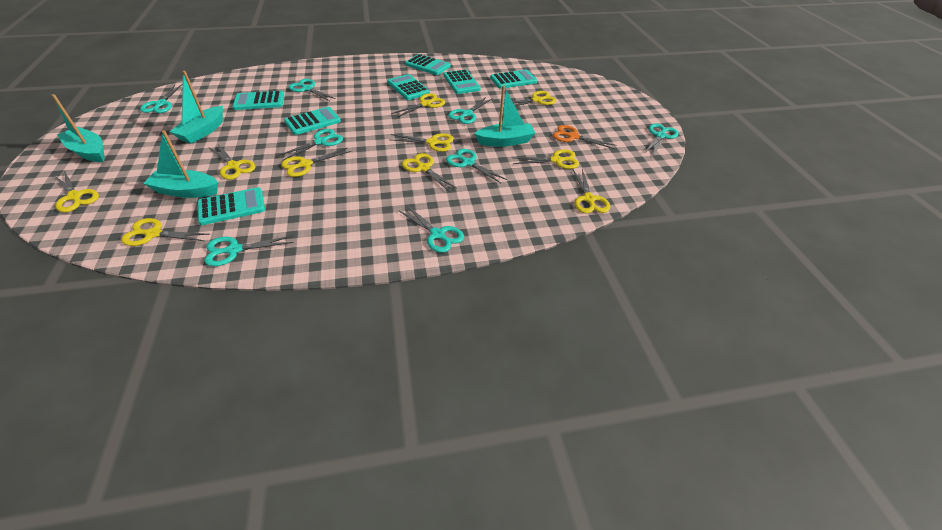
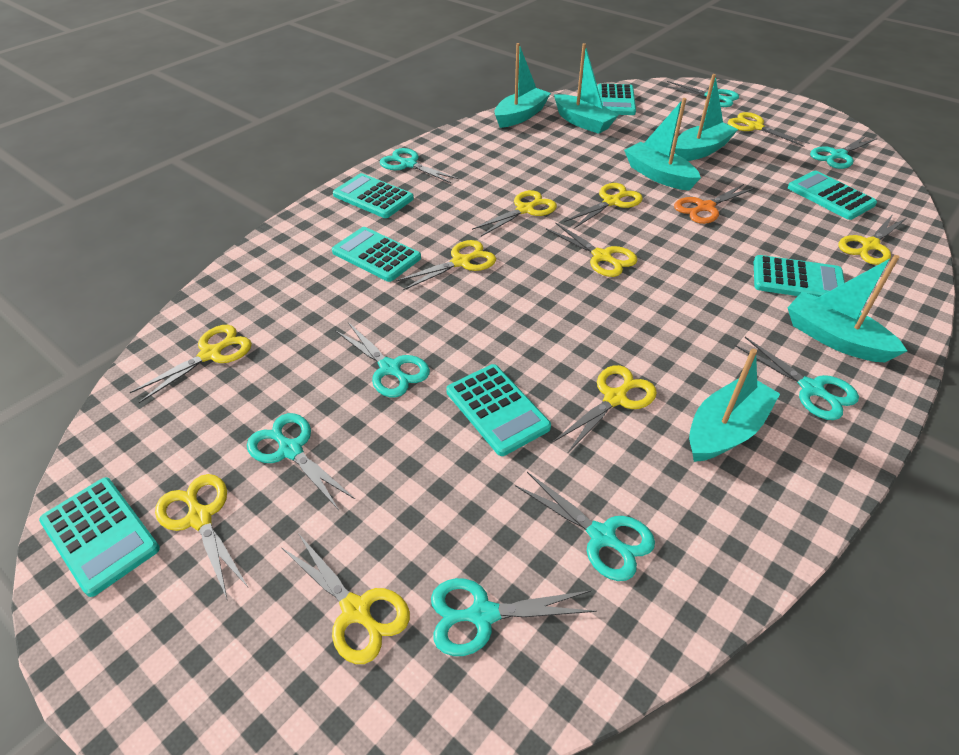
turquoise boat: 4 -> 6

